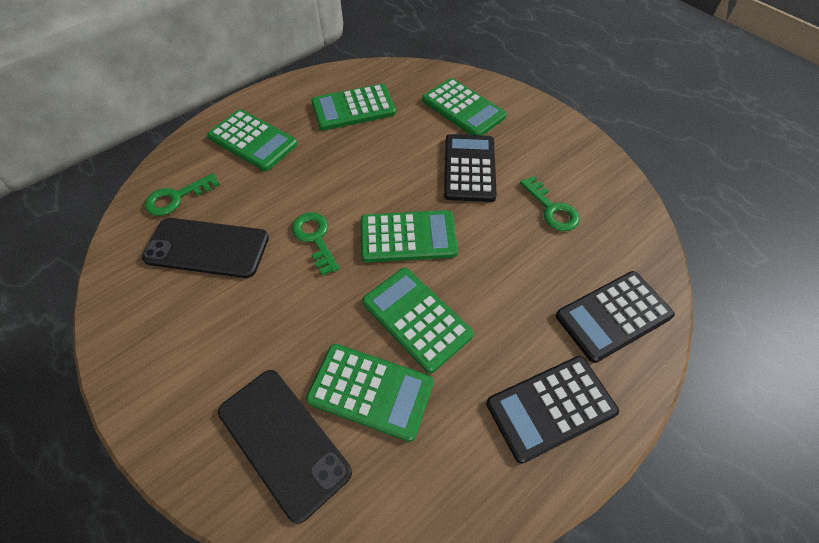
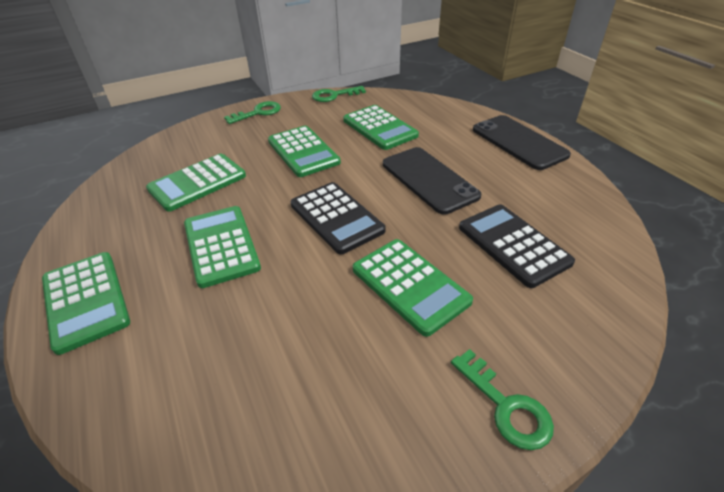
black calculator: 3 -> 2

